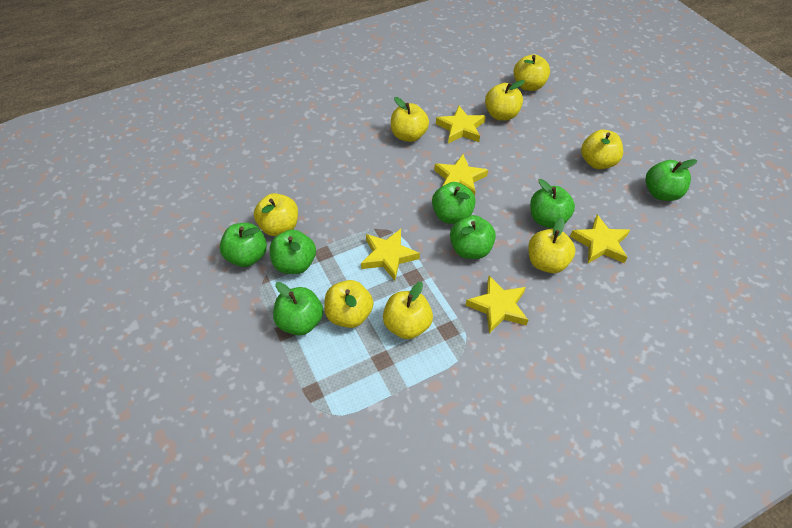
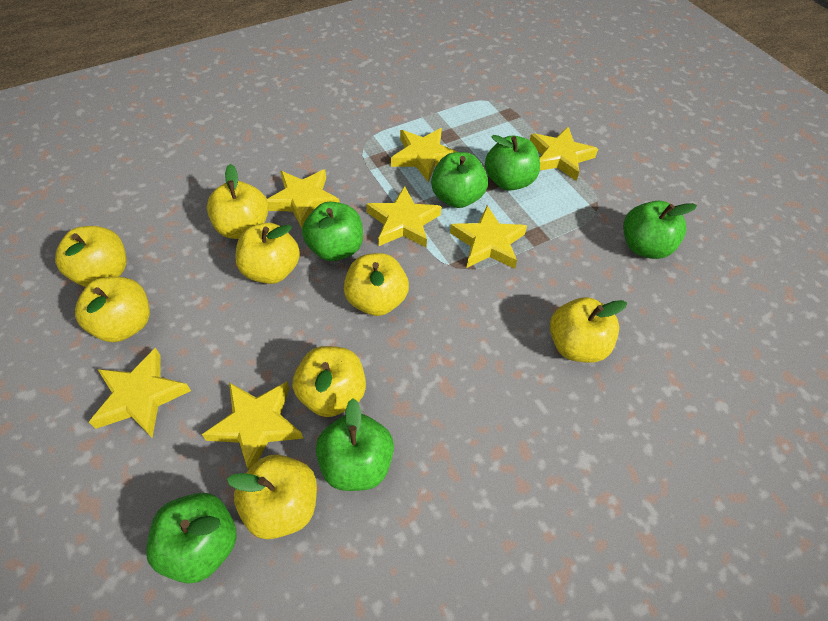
green apple: 7 -> 6
yellow star: 5 -> 7

